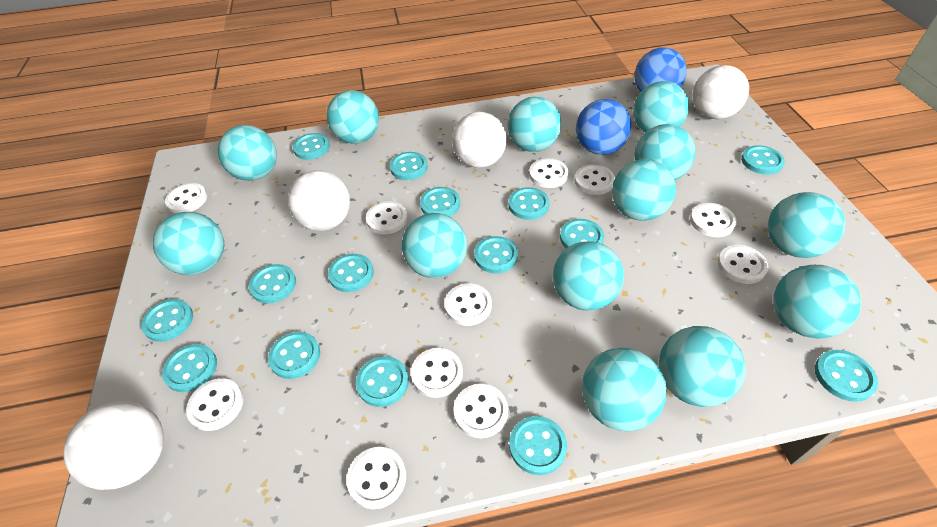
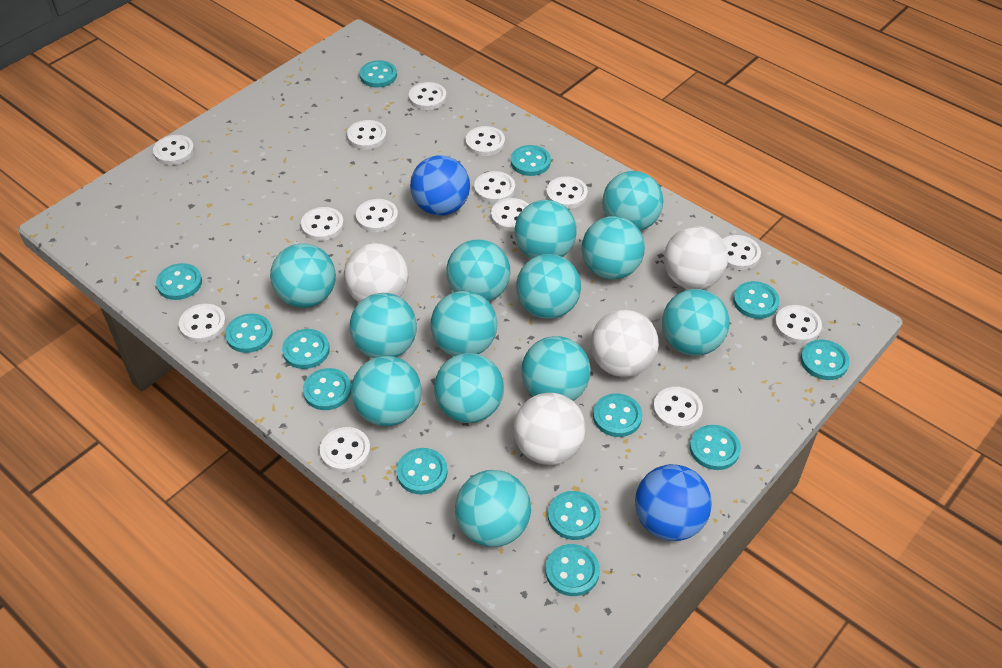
turquoise button: 15 -> 13
white button: 11 -> 14

